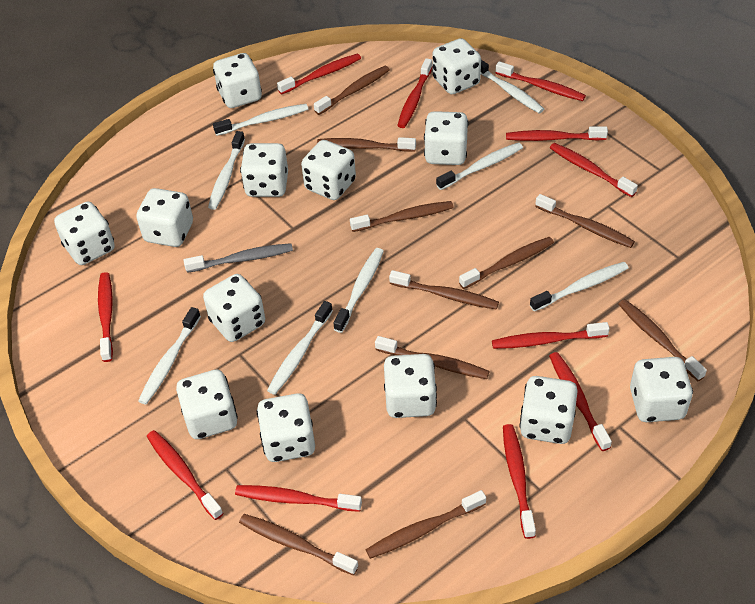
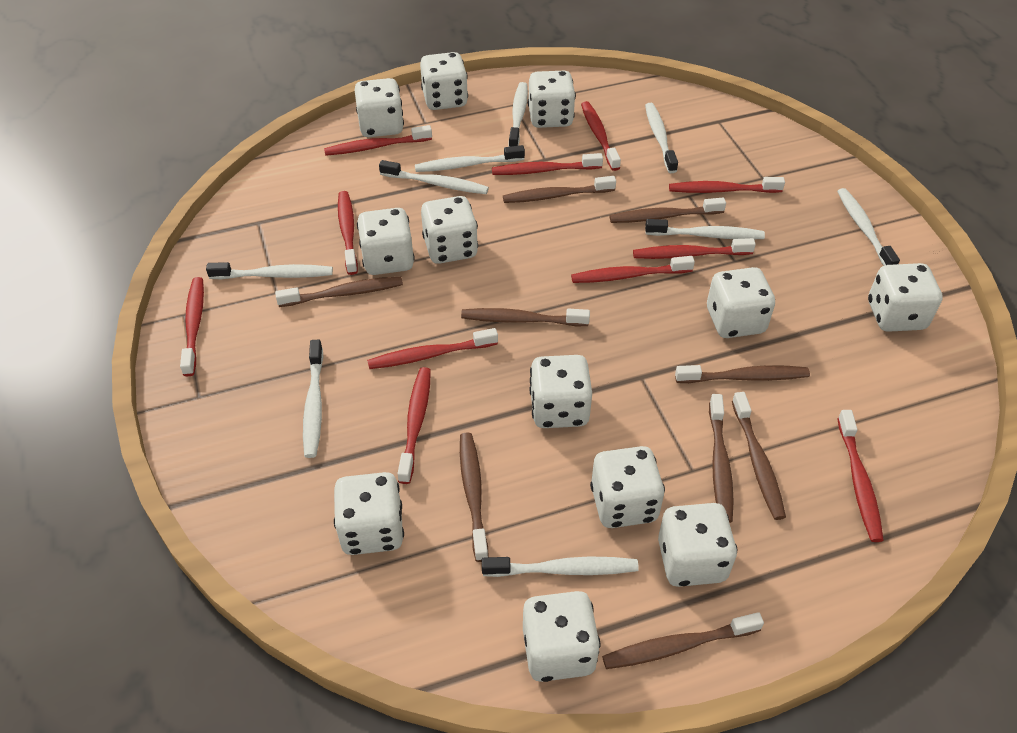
brown toothbrush: 10 -> 9
grey toothbrush: 1 -> 0
white dice: 13 -> 12
white toothbrush: 8 -> 9

